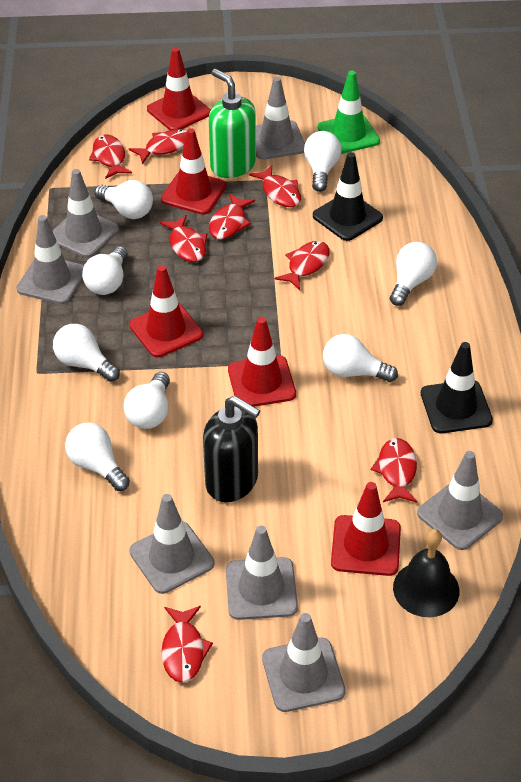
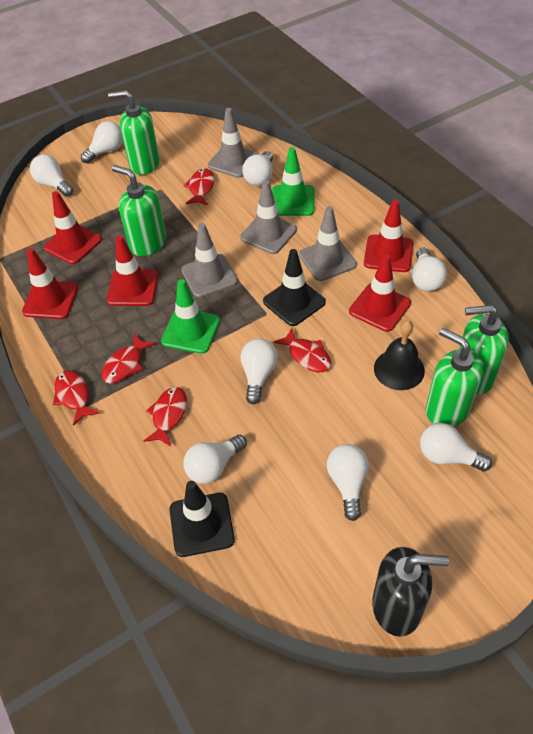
green soap dispenser: 1 -> 4
green traffic cone: 1 -> 2
grey traffic cone: 7 -> 4
red fish: 8 -> 5

